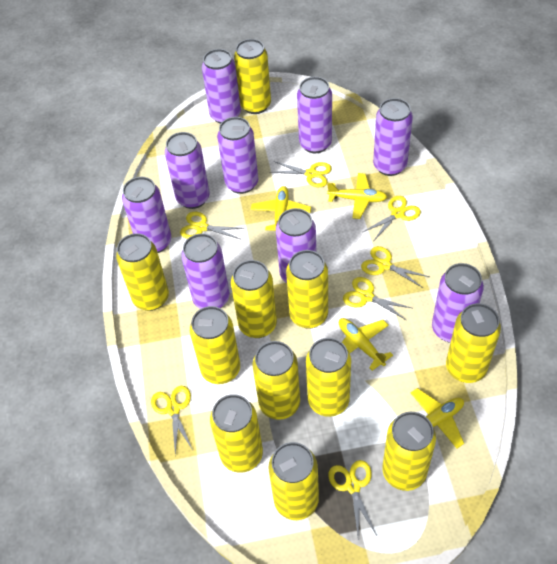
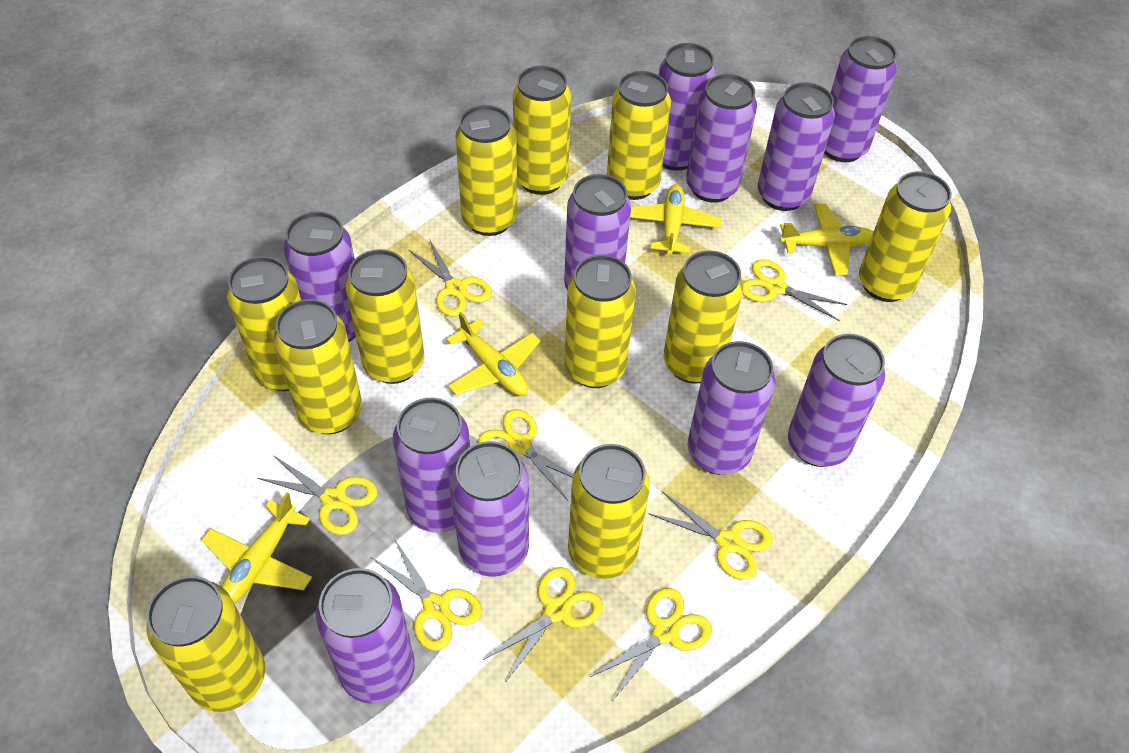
purple can: 9 -> 11
yellow scissors: 7 -> 8

